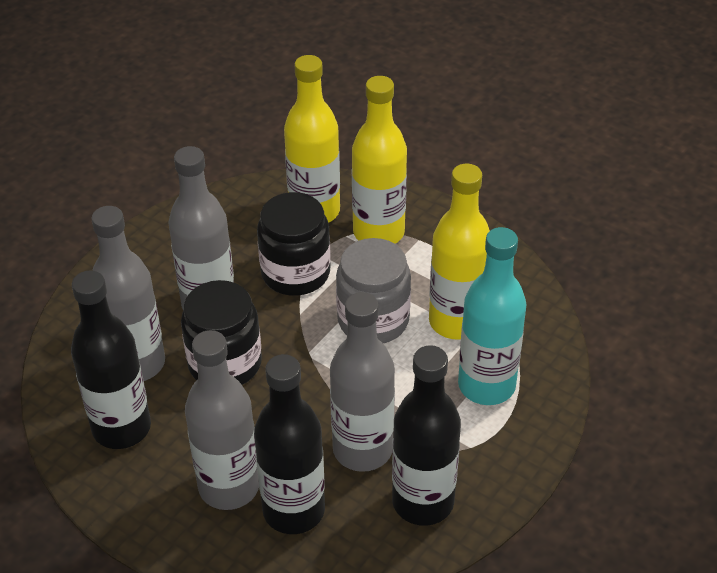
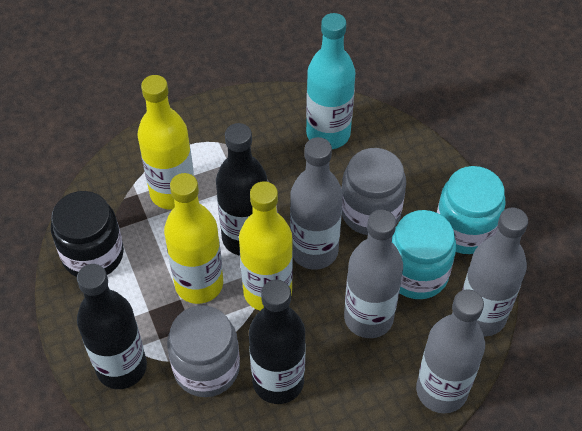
black jar: 2 -> 1
grey jar: 1 -> 2
turquoise jar: 0 -> 2

